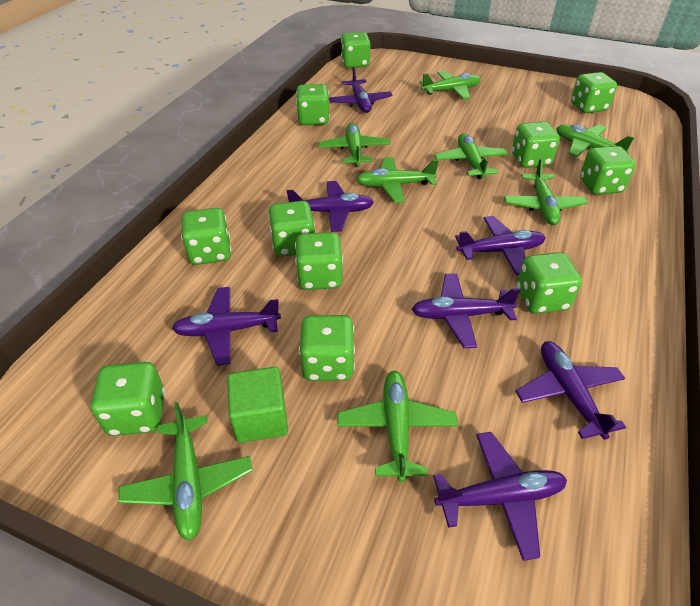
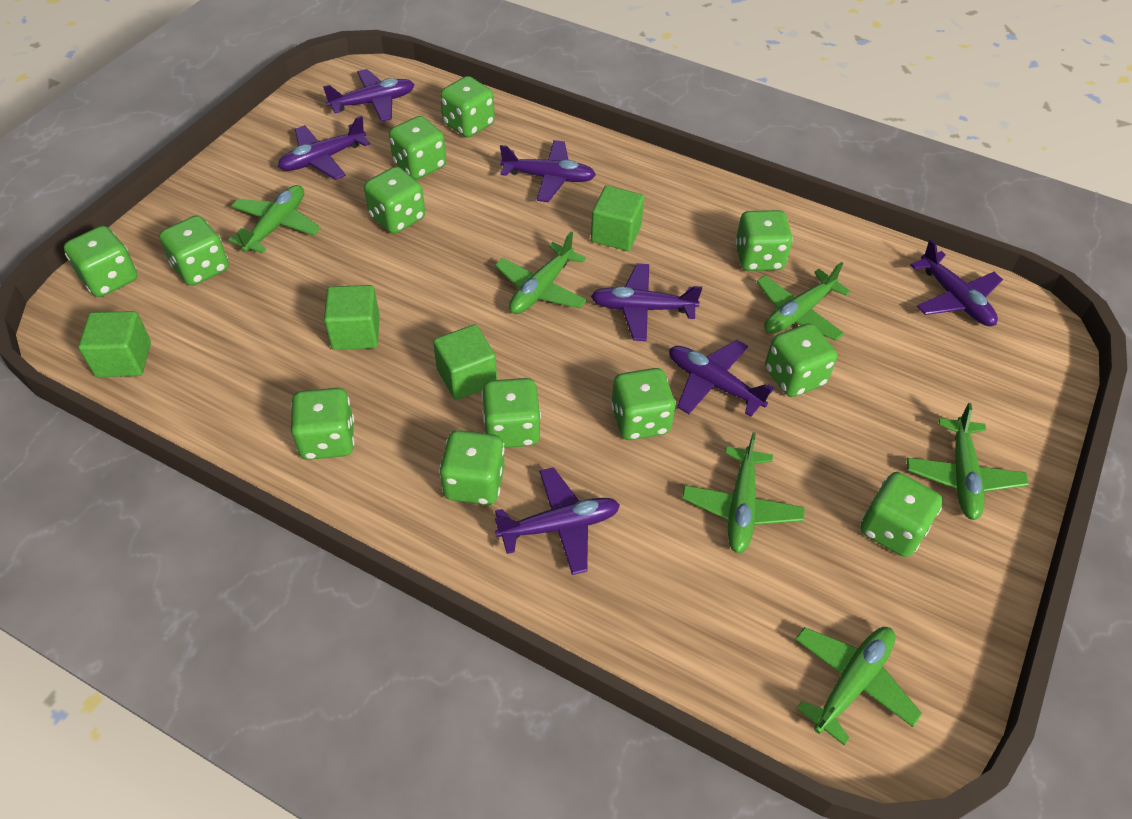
green cube: 1 -> 4
green dice: 11 -> 12
green plane: 8 -> 6

